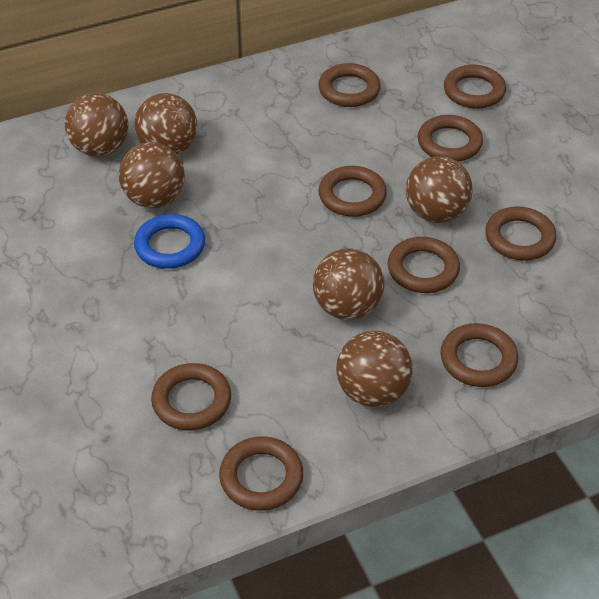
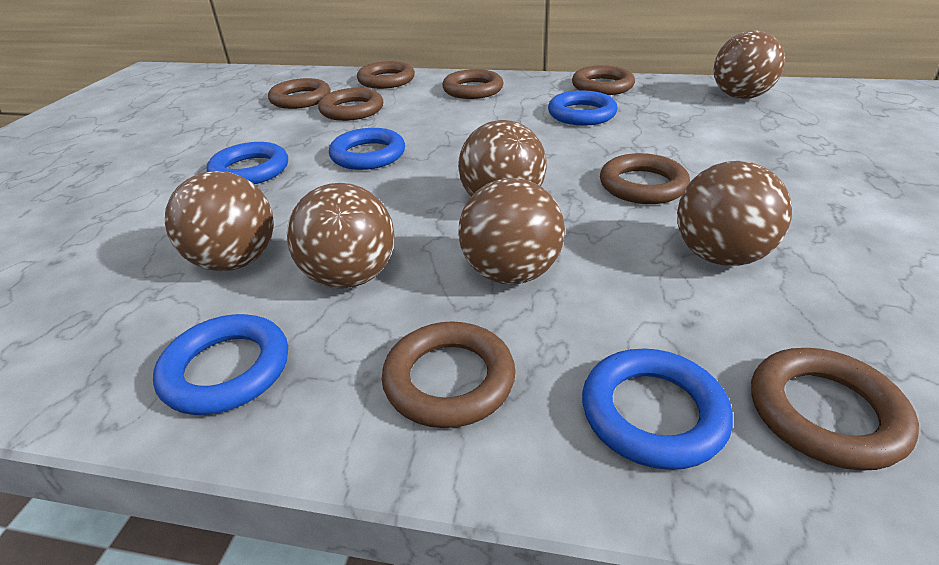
blue ring: 1 -> 5
brown ring: 9 -> 8

